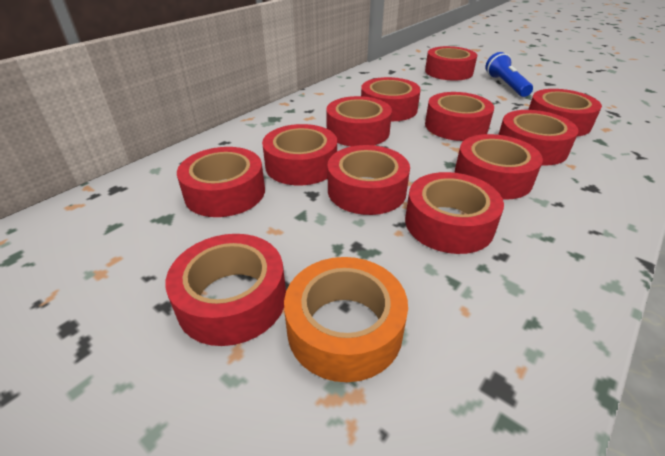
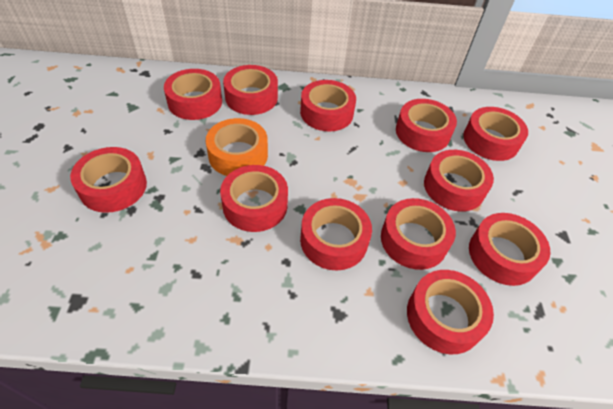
blue flashlight: 1 -> 0

